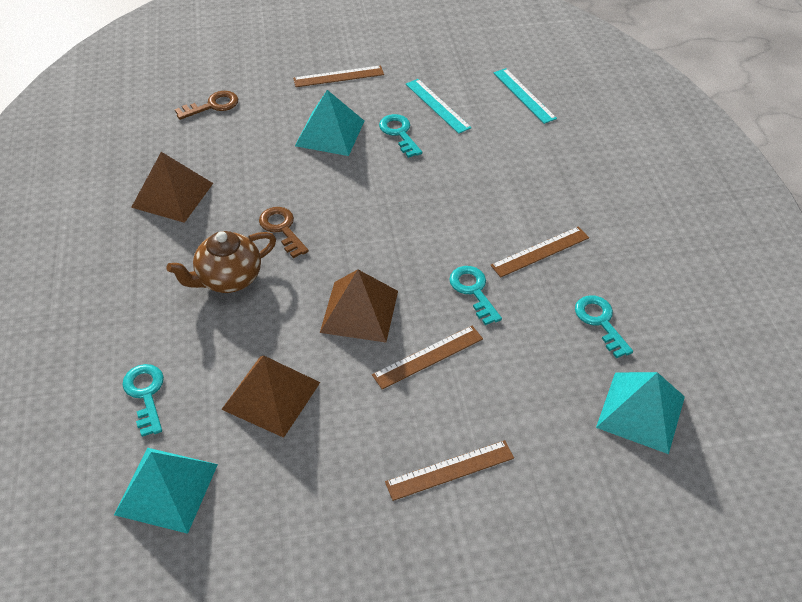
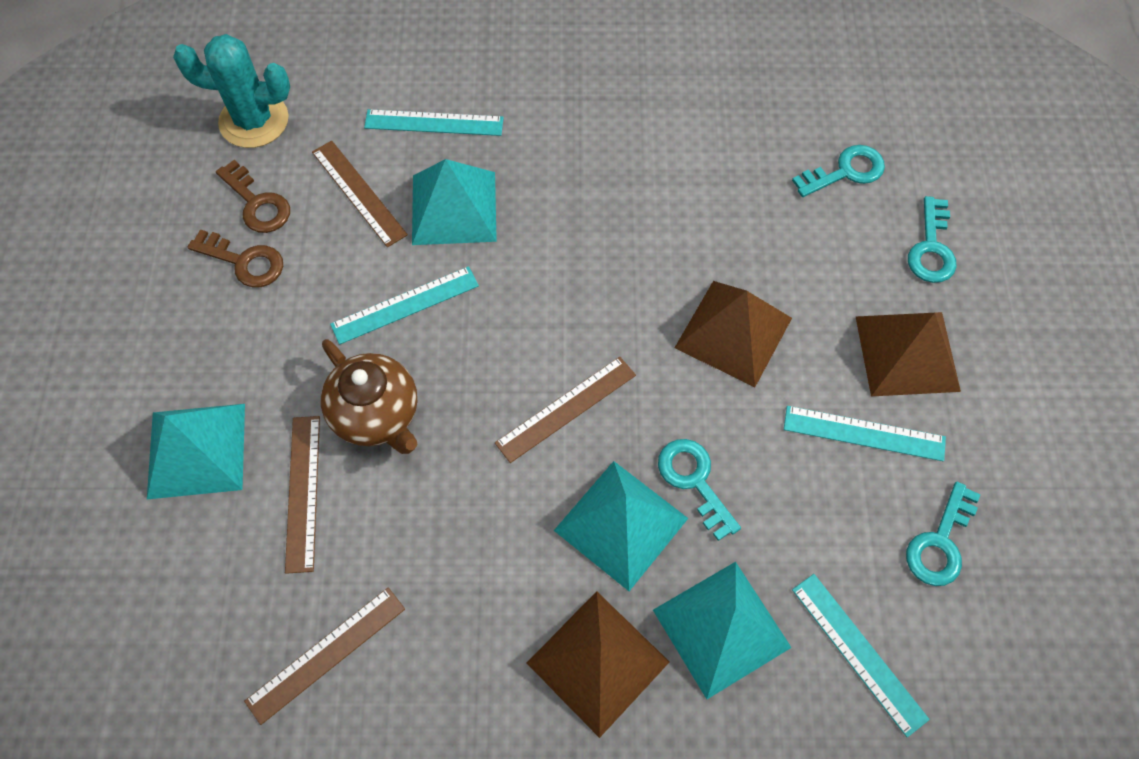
turquoise cactus: 0 -> 1
turquoise pyramid: 3 -> 4
turquoise ruler: 2 -> 4

